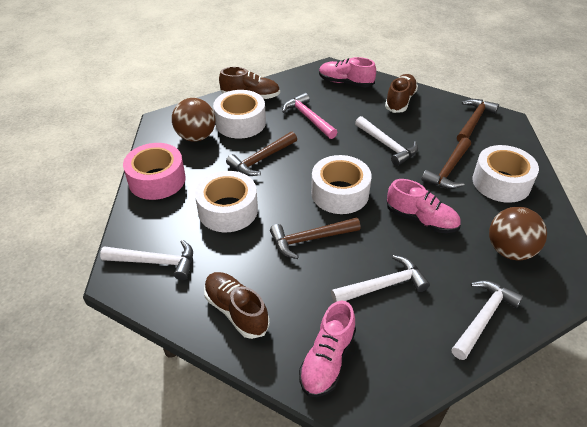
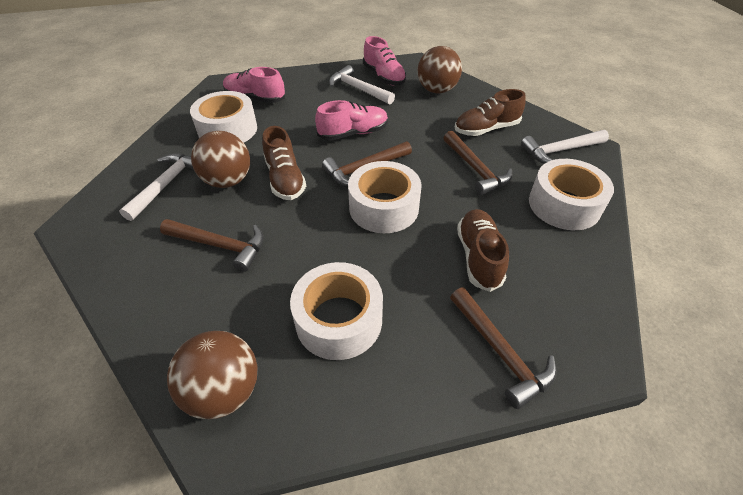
brown ball: 2 -> 3
pink hammer: 1 -> 0
pink tape: 1 -> 0
white hammer: 4 -> 3

